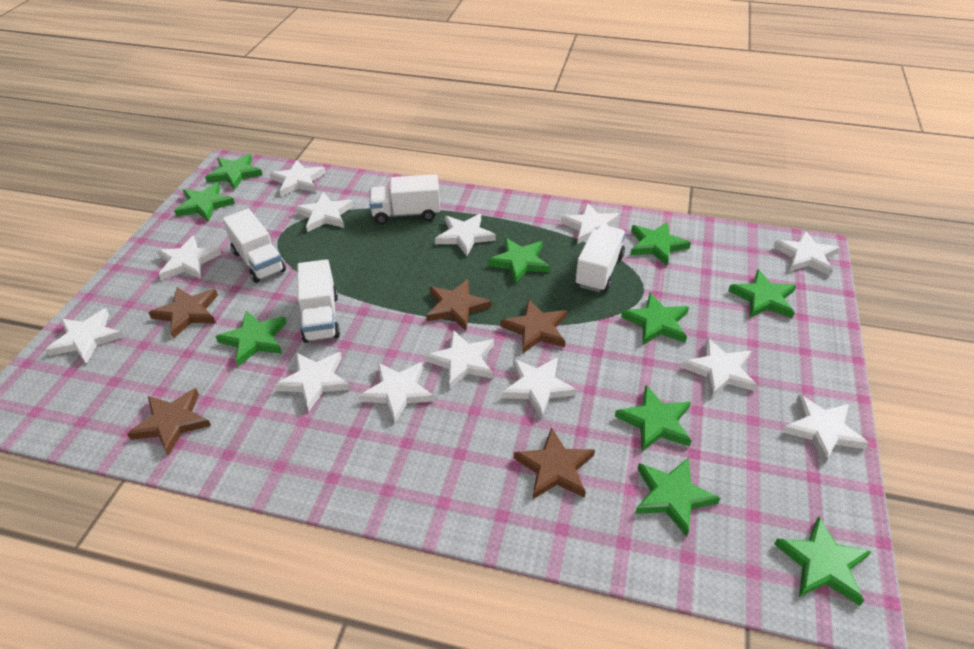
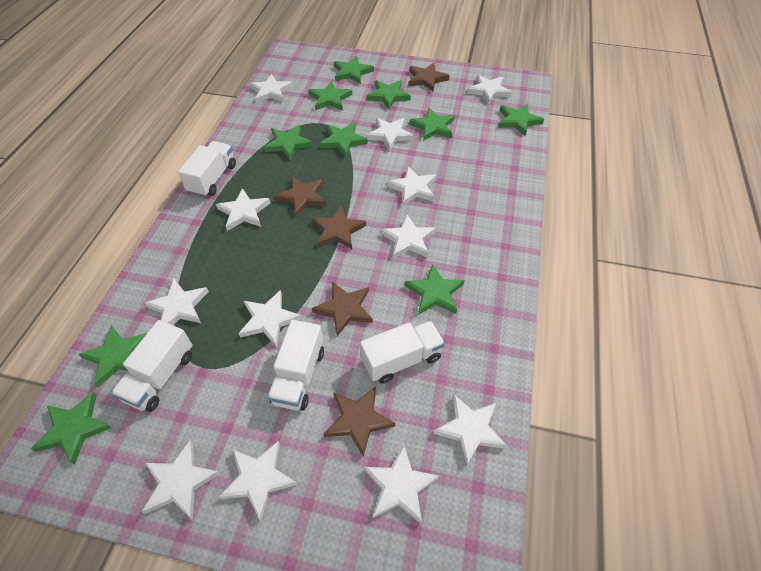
white star: 13 -> 12

